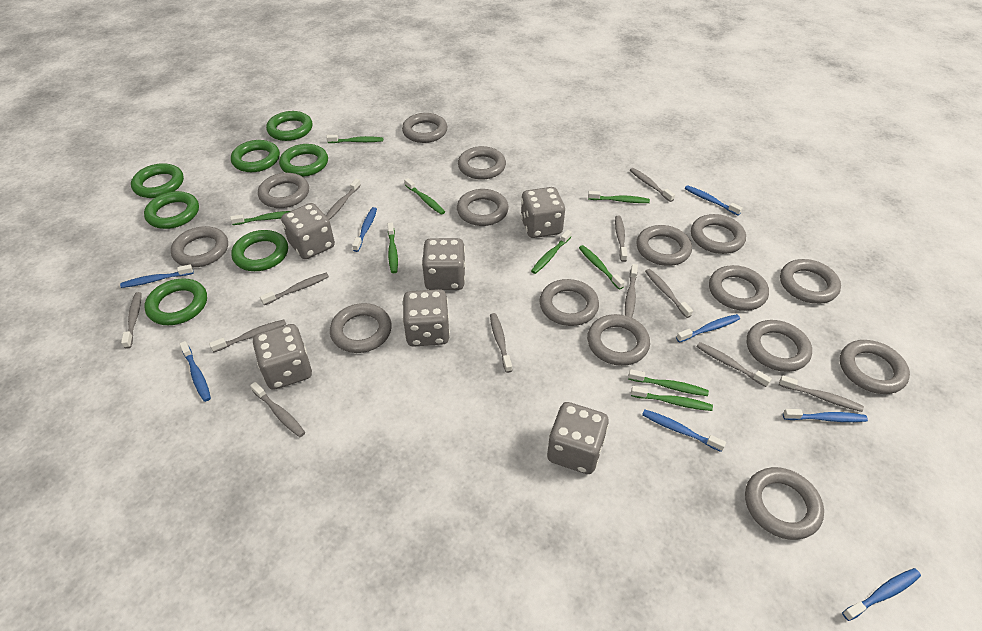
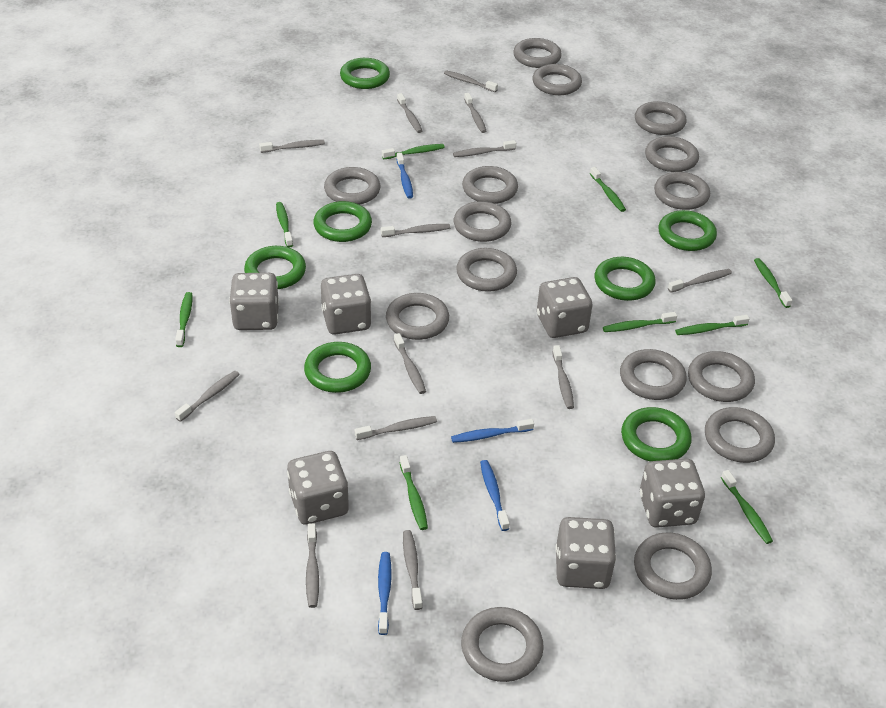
blue toothbrush: 8 -> 4
grey toothbrush: 12 -> 13

